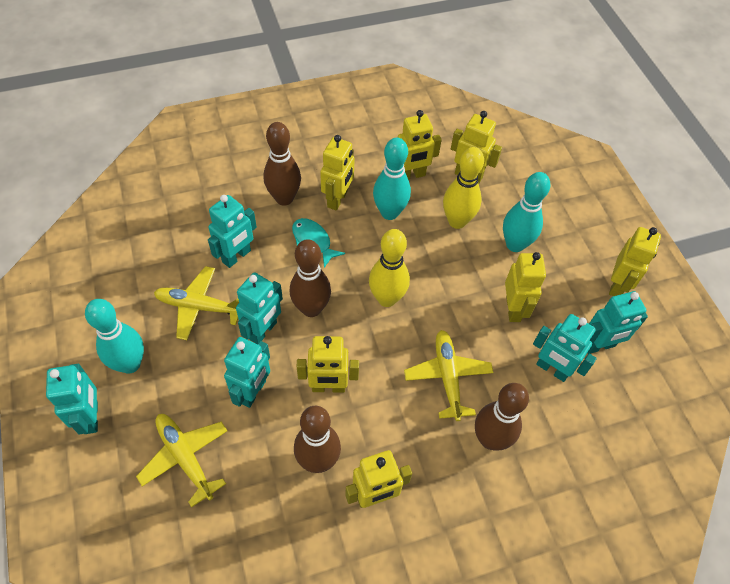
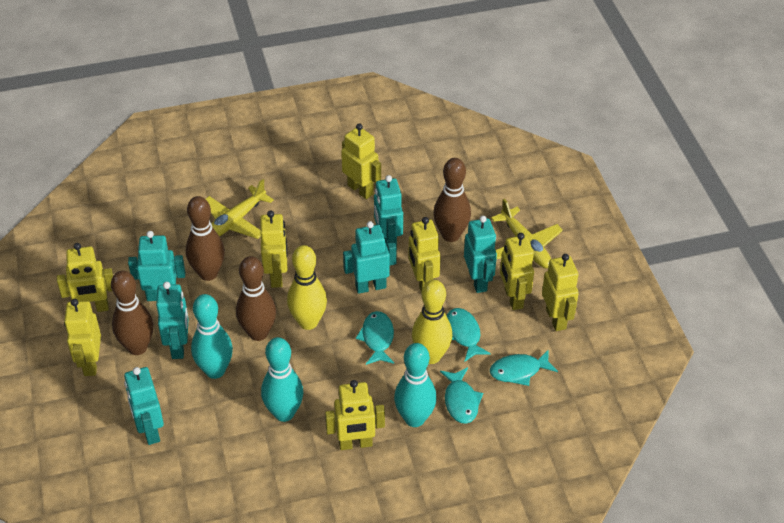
turquoise fish: 1 -> 4
yellow plane: 3 -> 2
yellow robot: 7 -> 8

